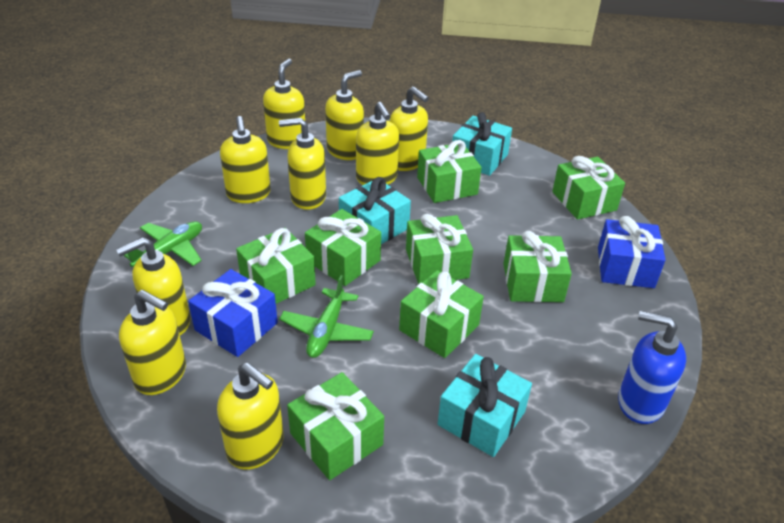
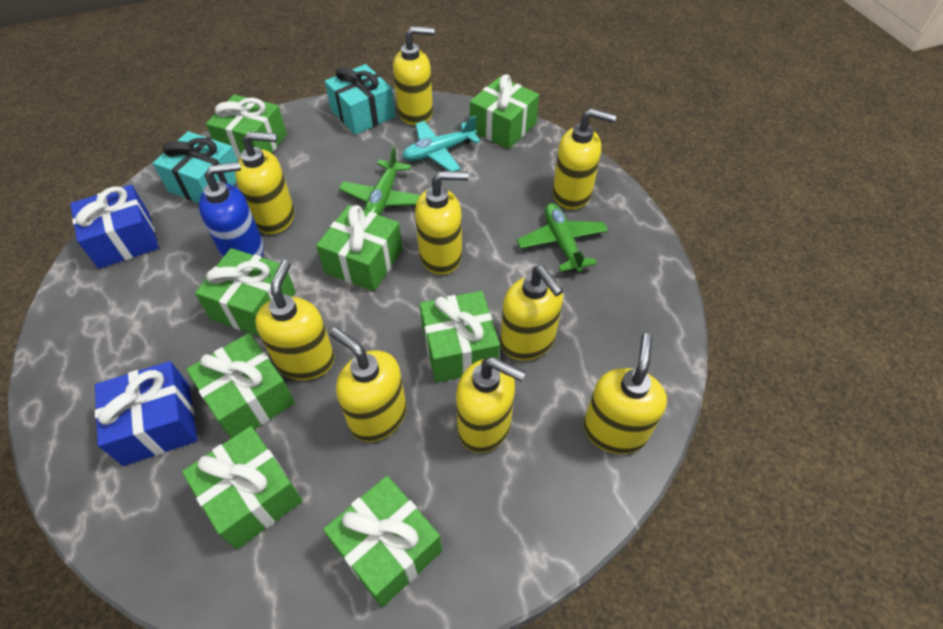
turquoise gift: 3 -> 2
turquoise plane: 0 -> 1

